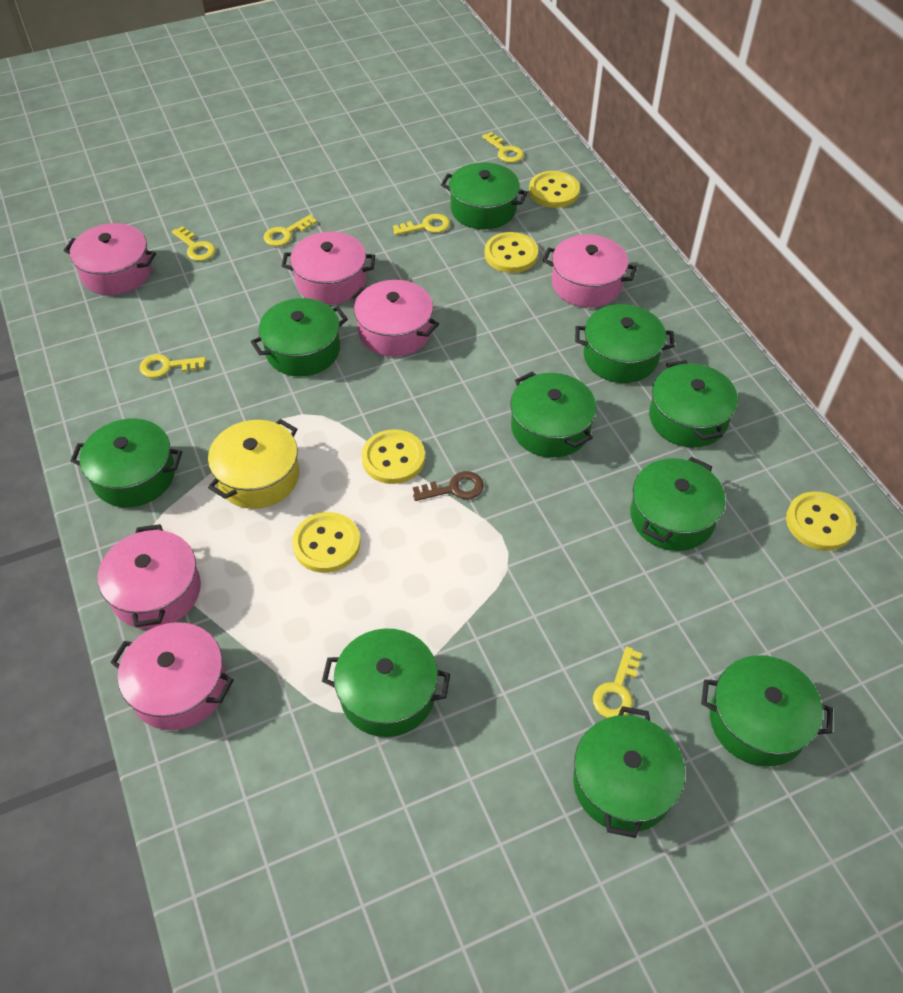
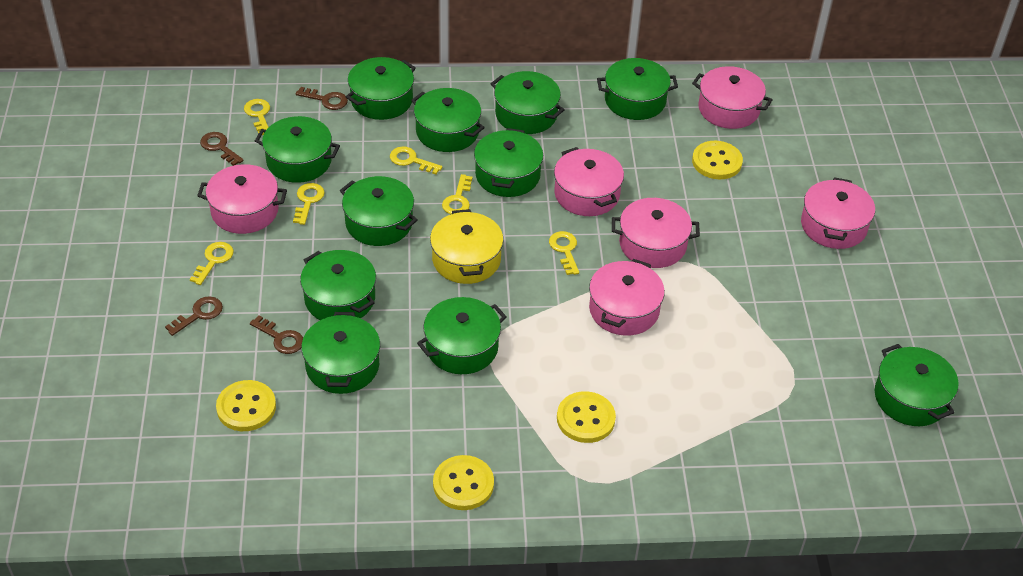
brown key: 1 -> 4
green pot: 10 -> 11
yellow button: 5 -> 4

